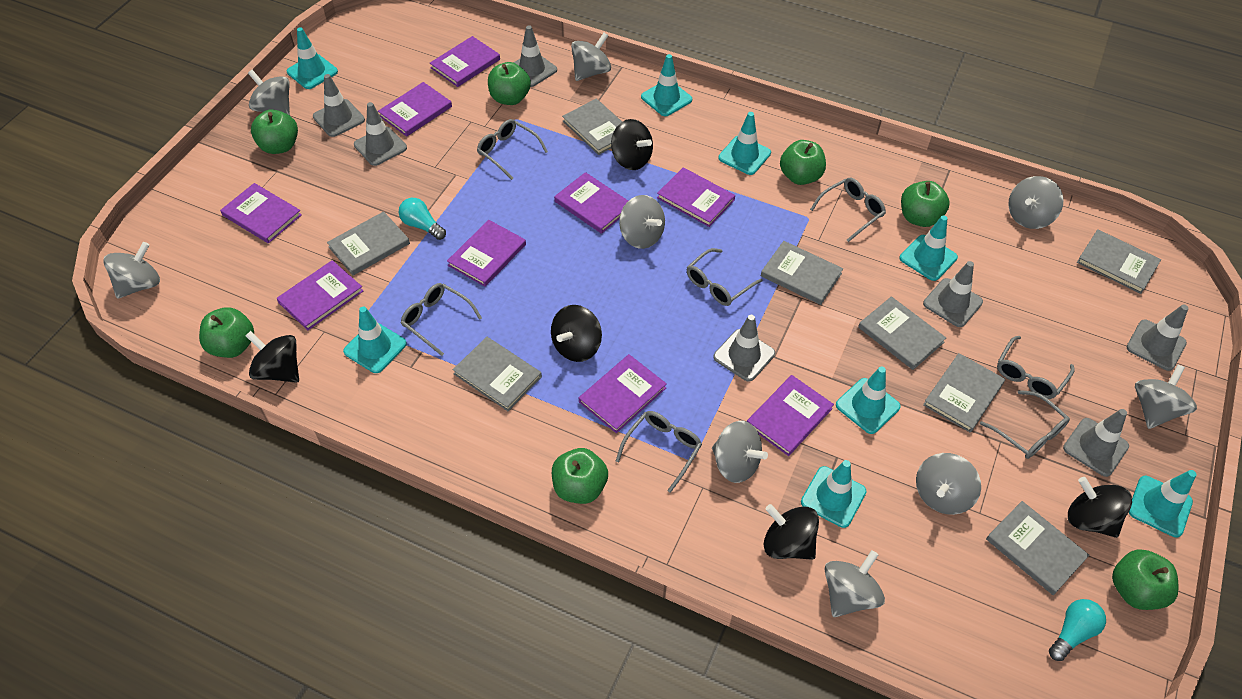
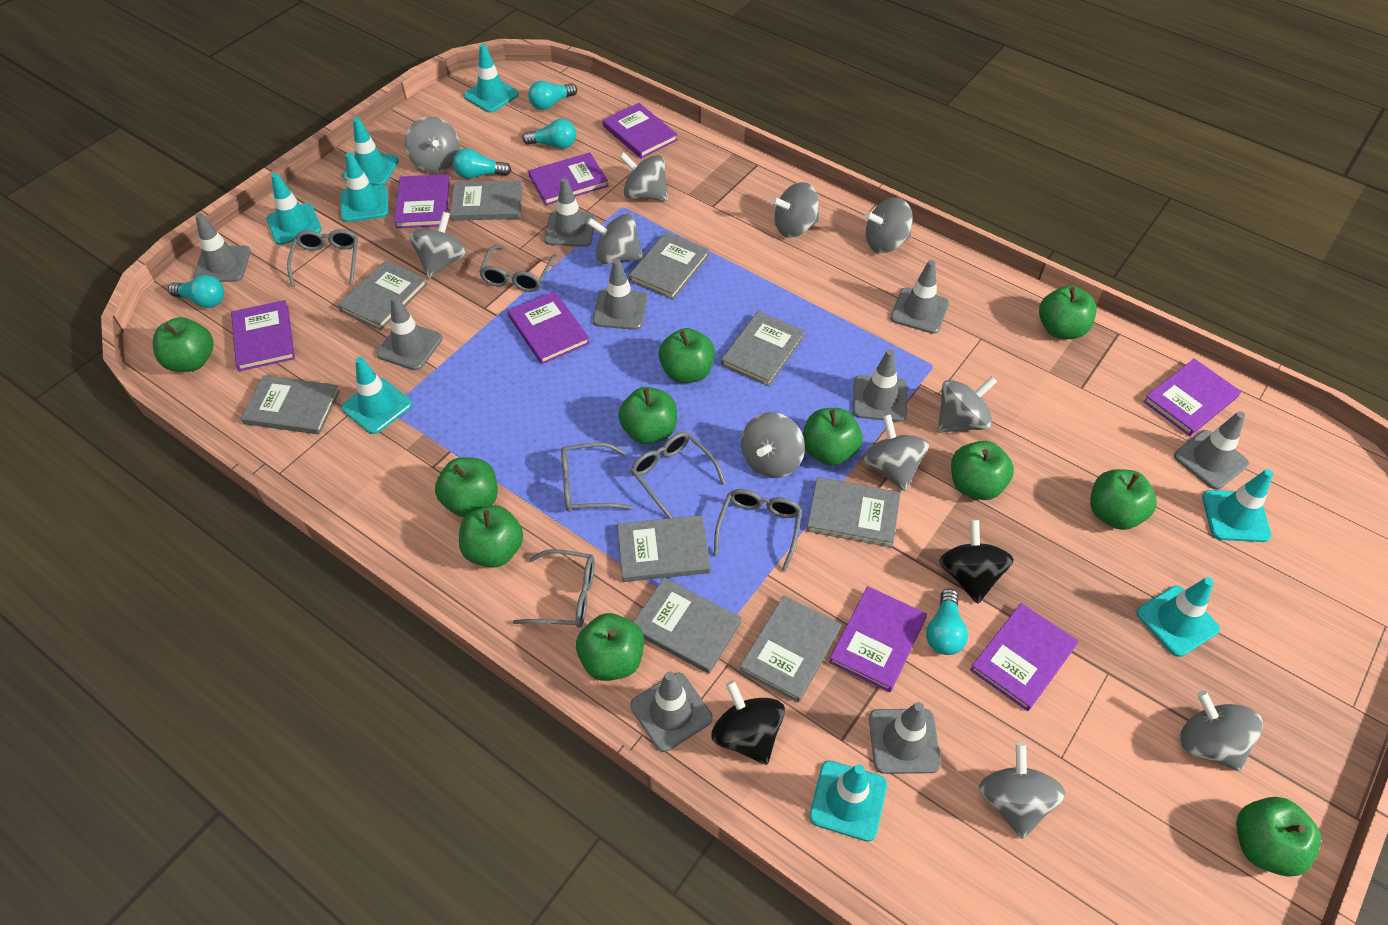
black spinning top: 5 -> 2
green apple: 7 -> 11
grey book: 8 -> 9
grey glasses: 7 -> 6
grey spinning top: 9 -> 11
grey traffic cone: 7 -> 9
purple book: 9 -> 8
turquoise light bulb: 2 -> 5

